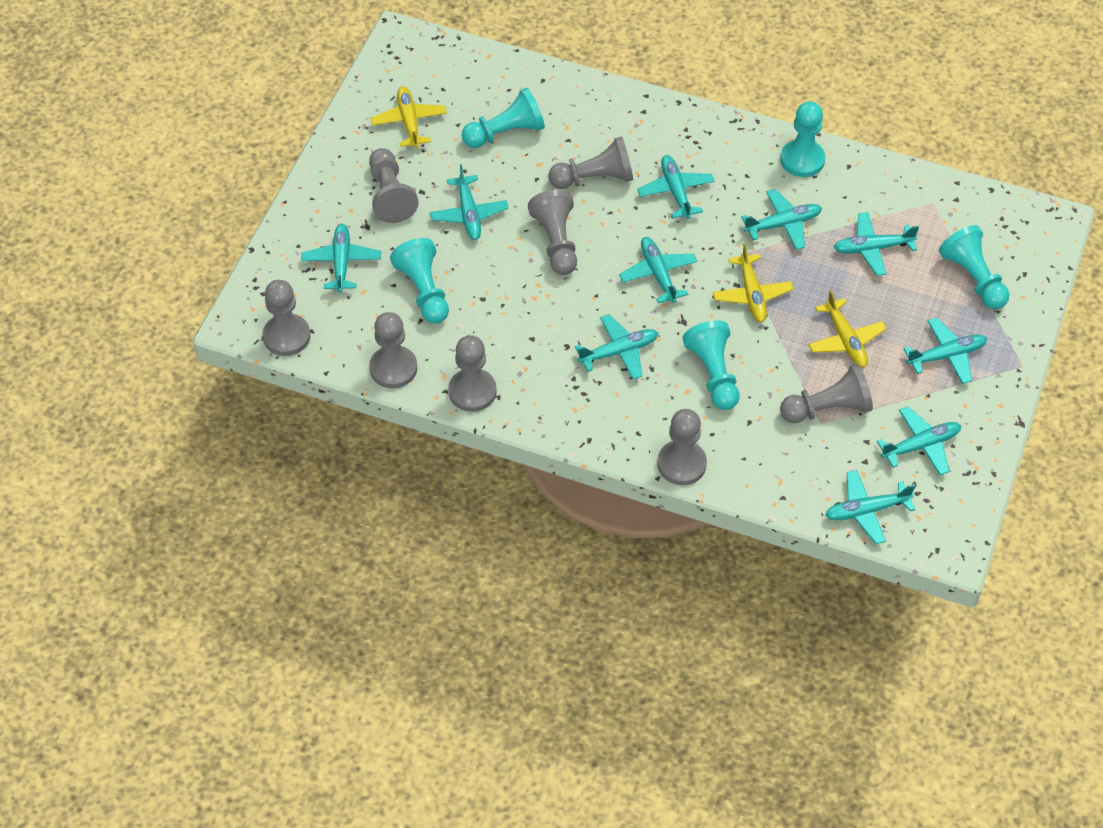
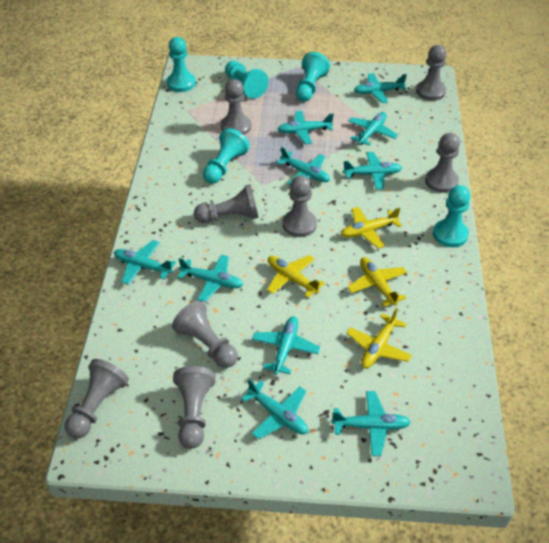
yellow plane: 3 -> 4

